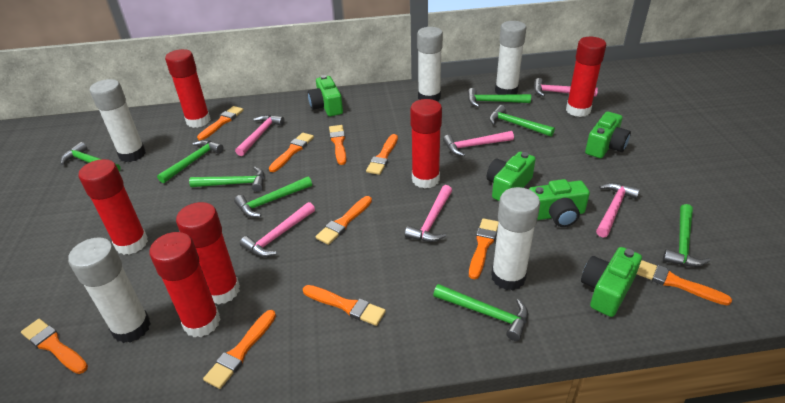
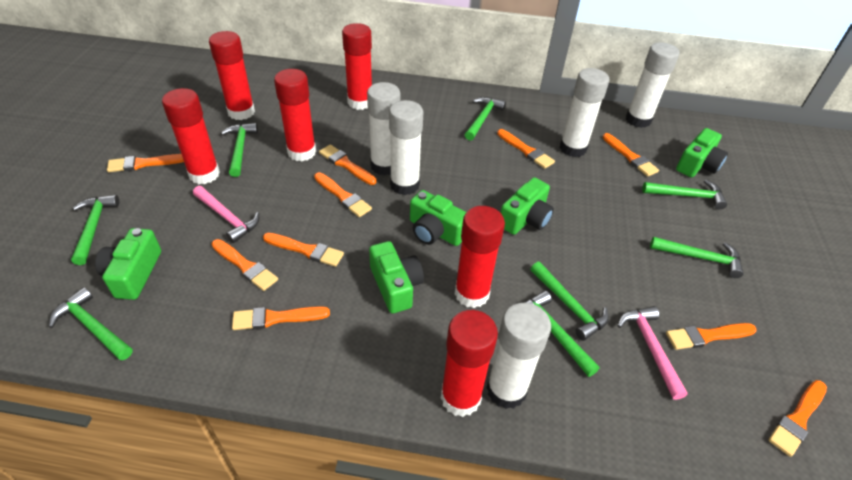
pink hammer: 6 -> 2

